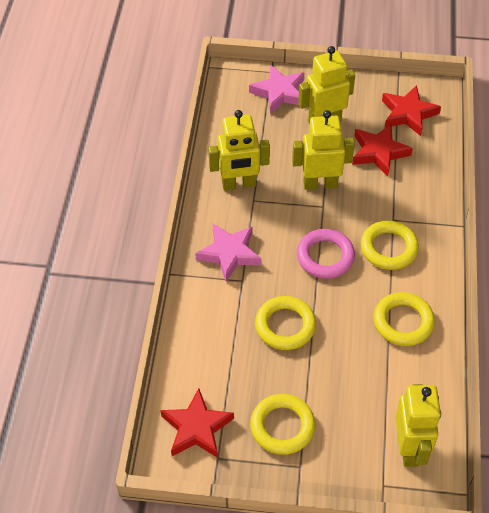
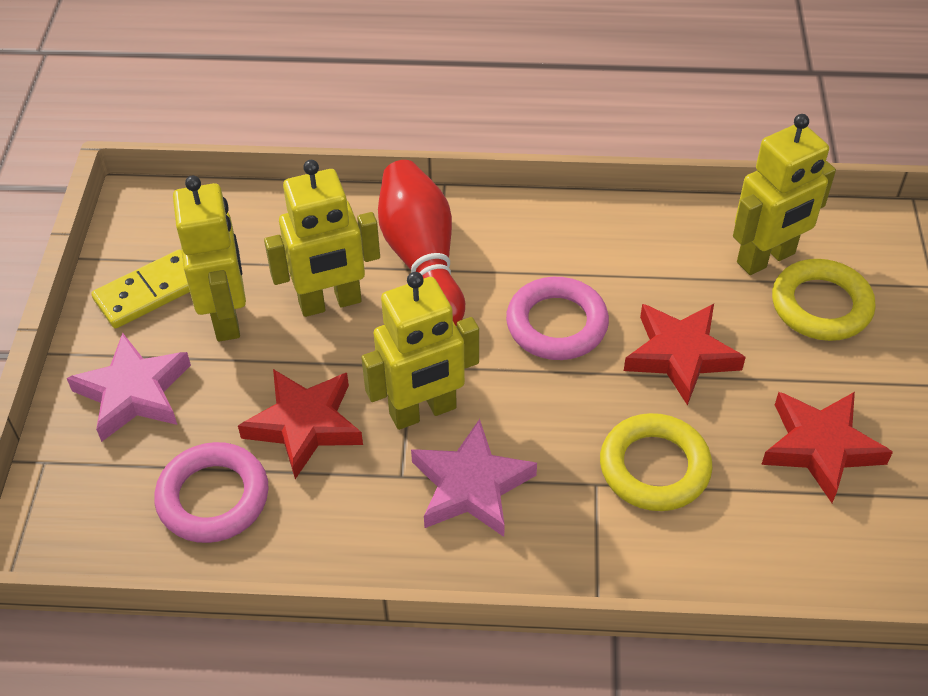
pink ring: 1 -> 2
red bowling pin: 0 -> 1
yellow domino: 0 -> 1
yellow ring: 4 -> 2

